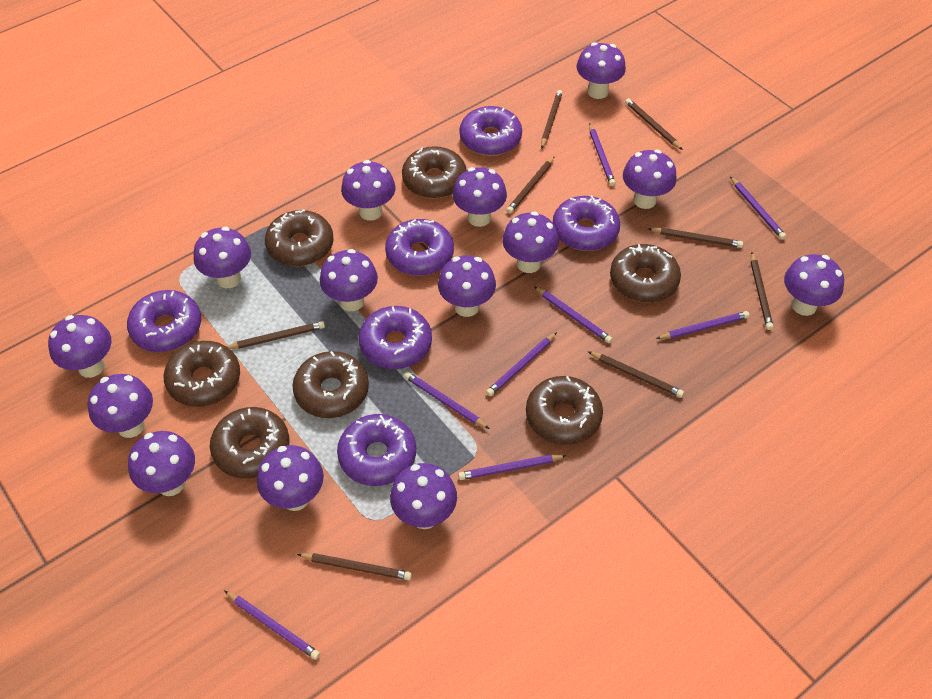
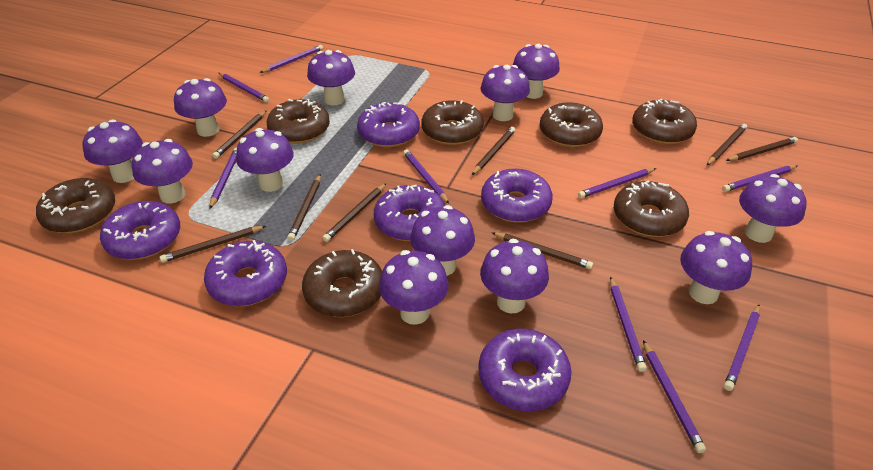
purple mushroom: 14 -> 12
purple pencil: 8 -> 9

